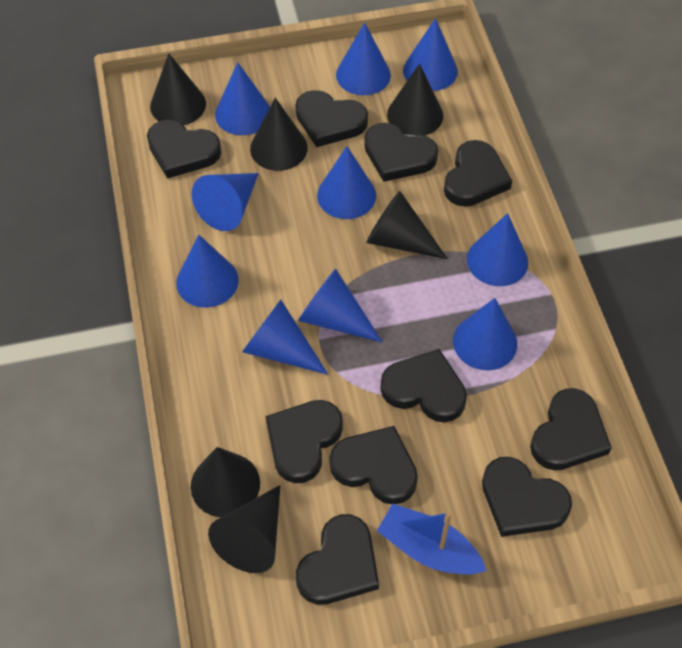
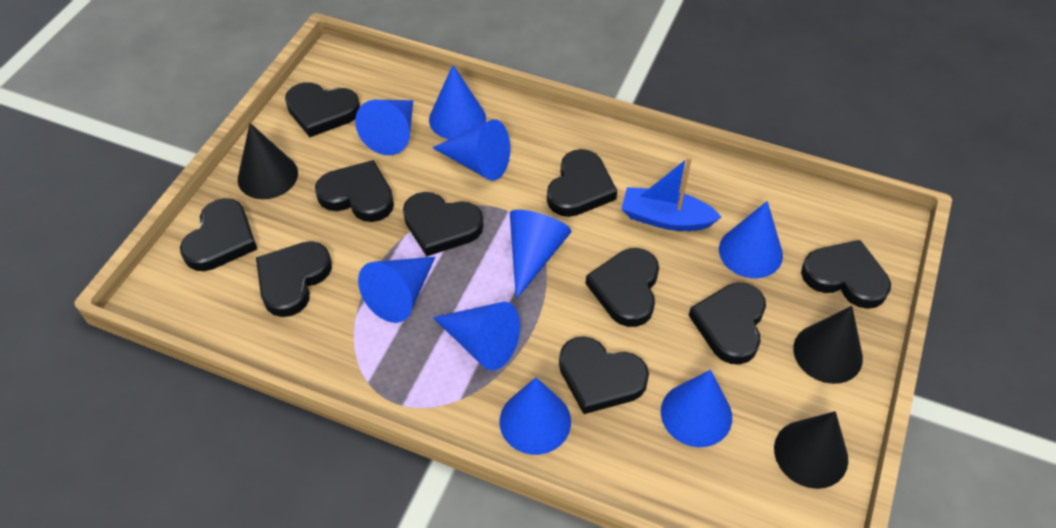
black cone: 6 -> 3
blue cone: 10 -> 9

